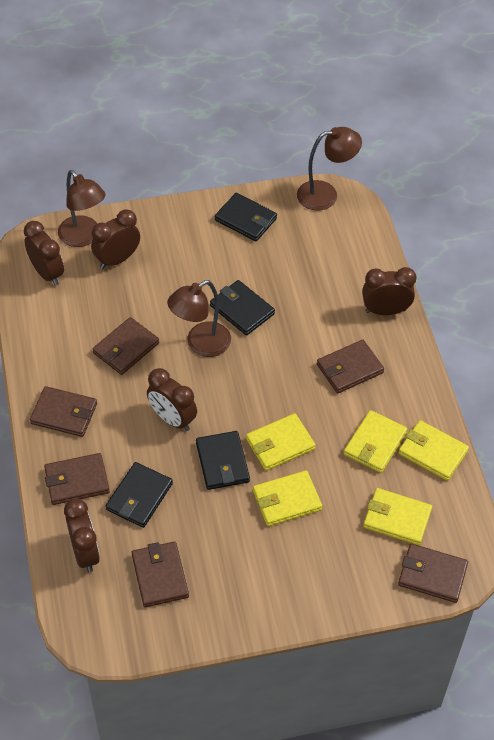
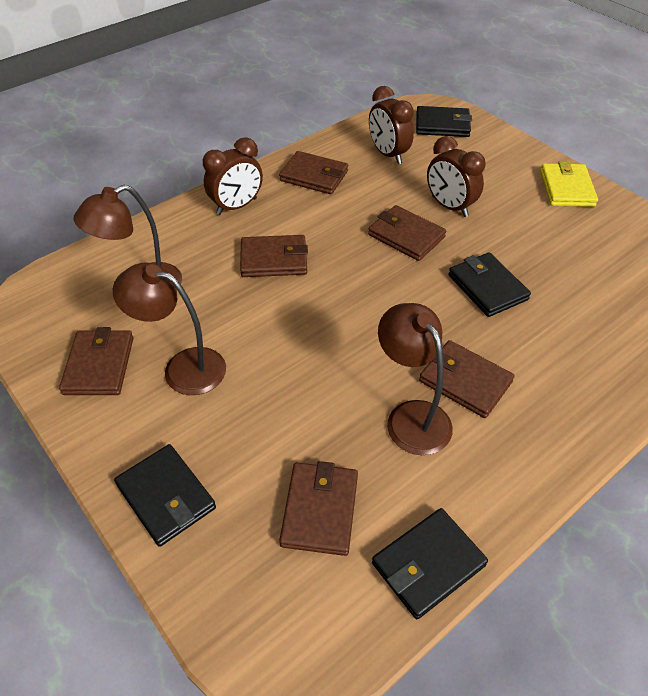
brown clock: 5 -> 3
yellow wallet: 5 -> 1

